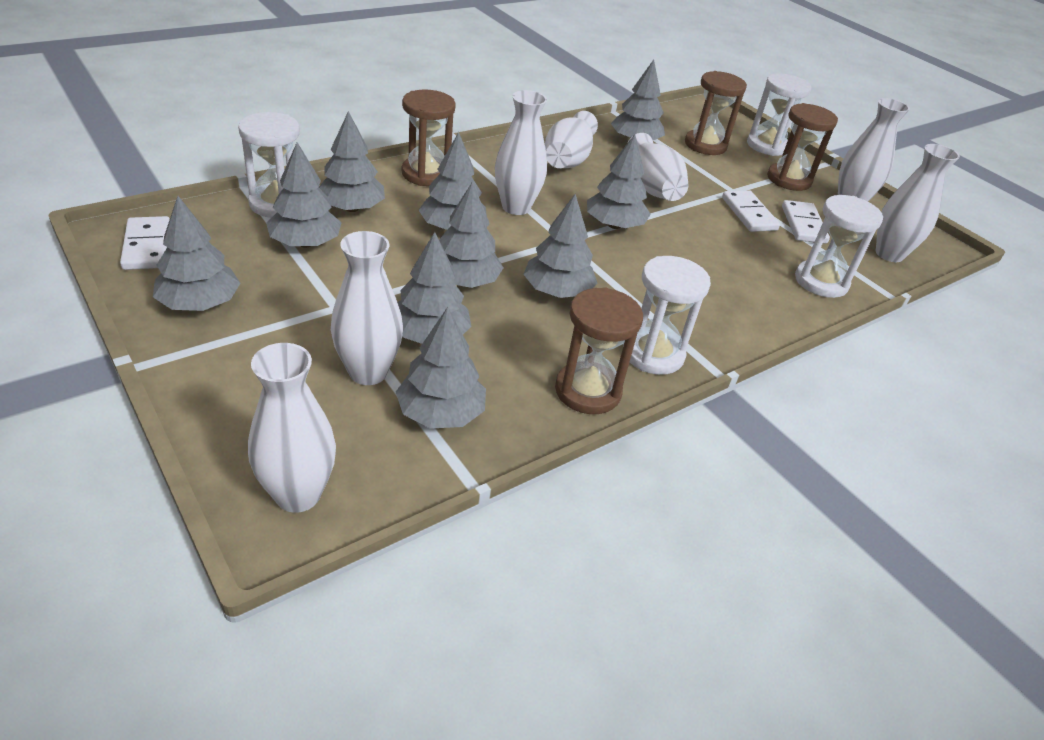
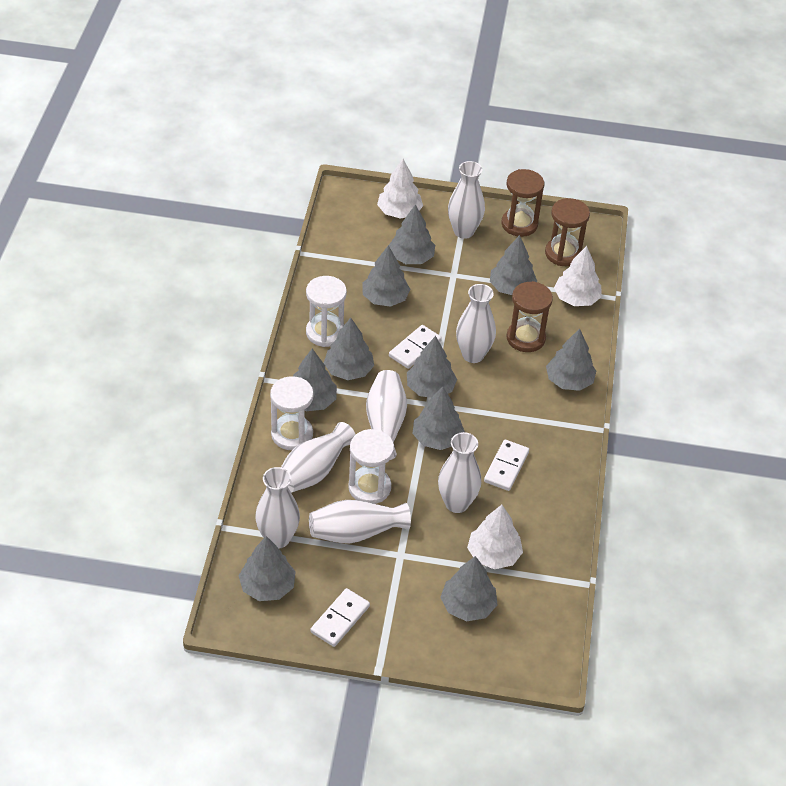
brown hourglass: 4 -> 3
white hourglass: 4 -> 3
white tree: 0 -> 3

